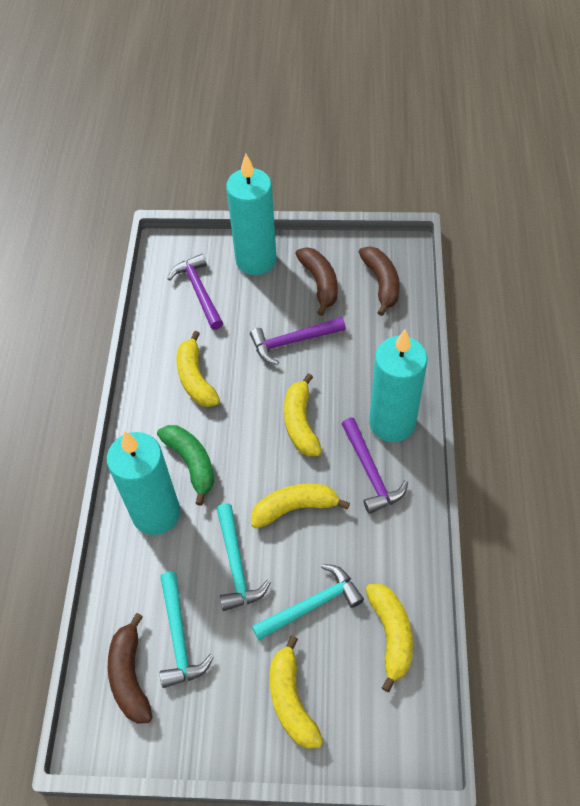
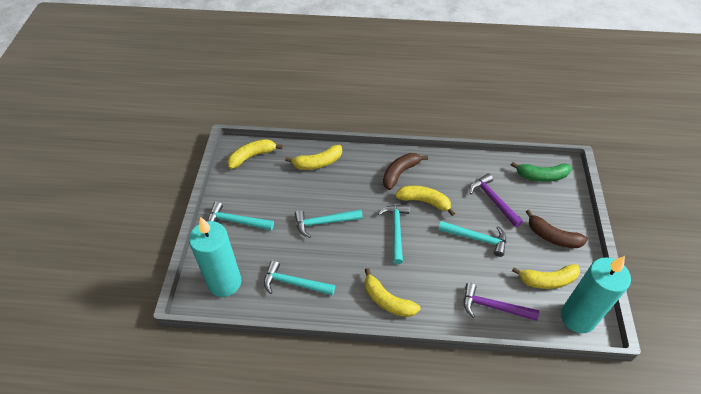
brown banana: 3 -> 2
purple hammer: 3 -> 2
turquoise candle: 3 -> 2
turquoise hammer: 3 -> 5

